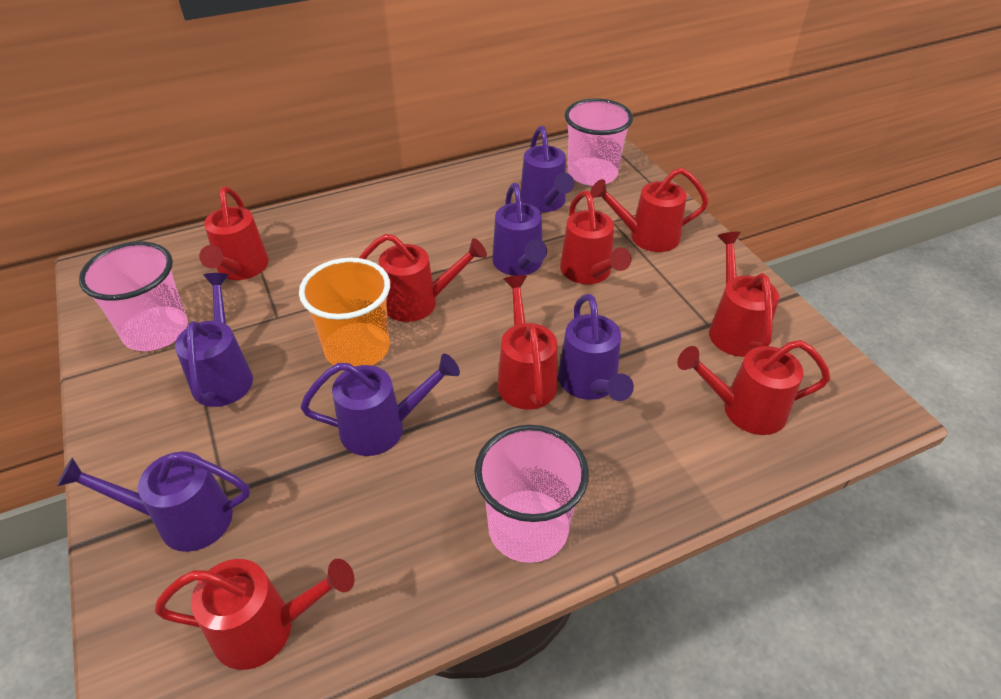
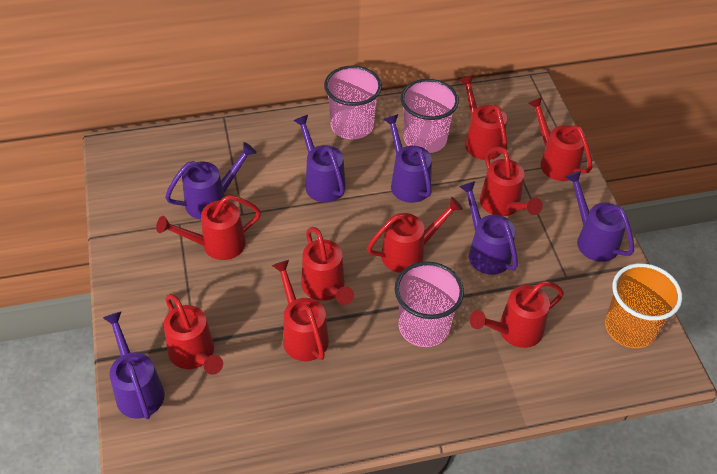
red watering can: 8 -> 9

